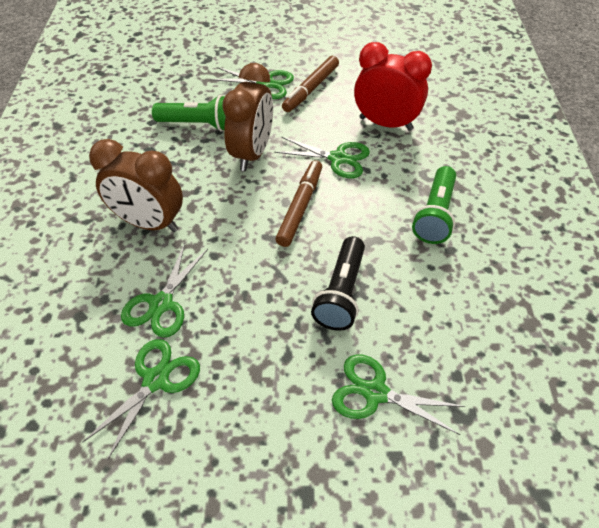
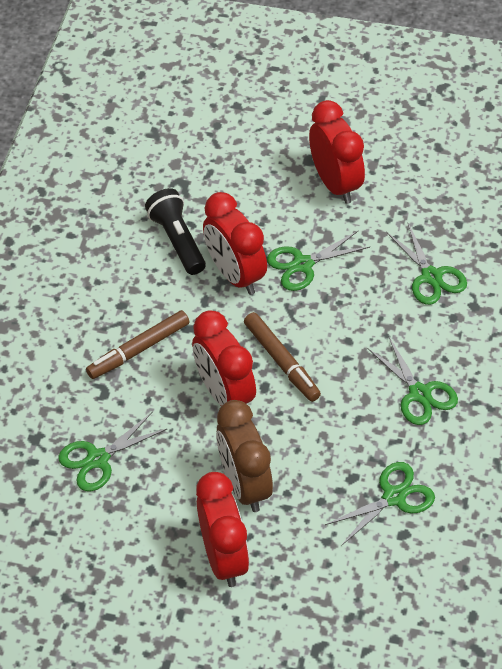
brown clock: 2 -> 1
green flashlight: 2 -> 0
red clock: 1 -> 4

